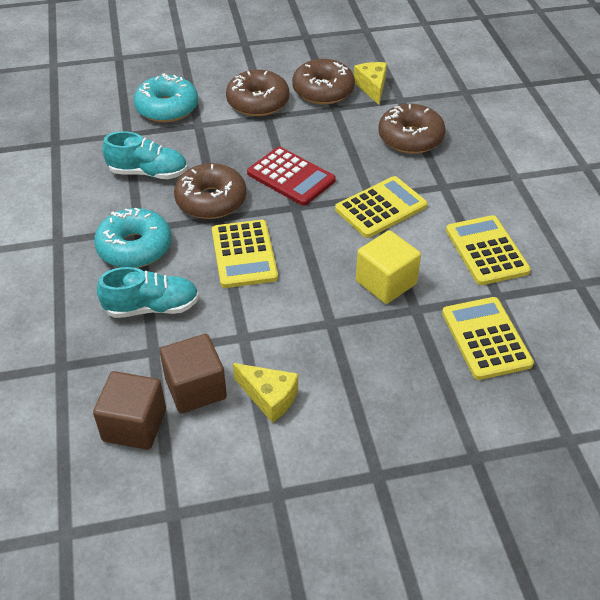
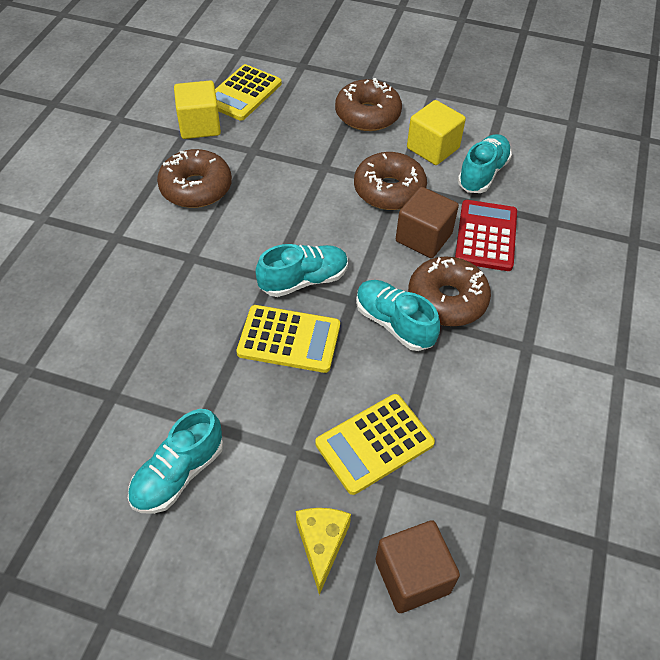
turquoise donut: 2 -> 0
turquoise shoe: 2 -> 4
yellow calculator: 4 -> 3
yellow cheese: 2 -> 1
yellow cube: 1 -> 2

